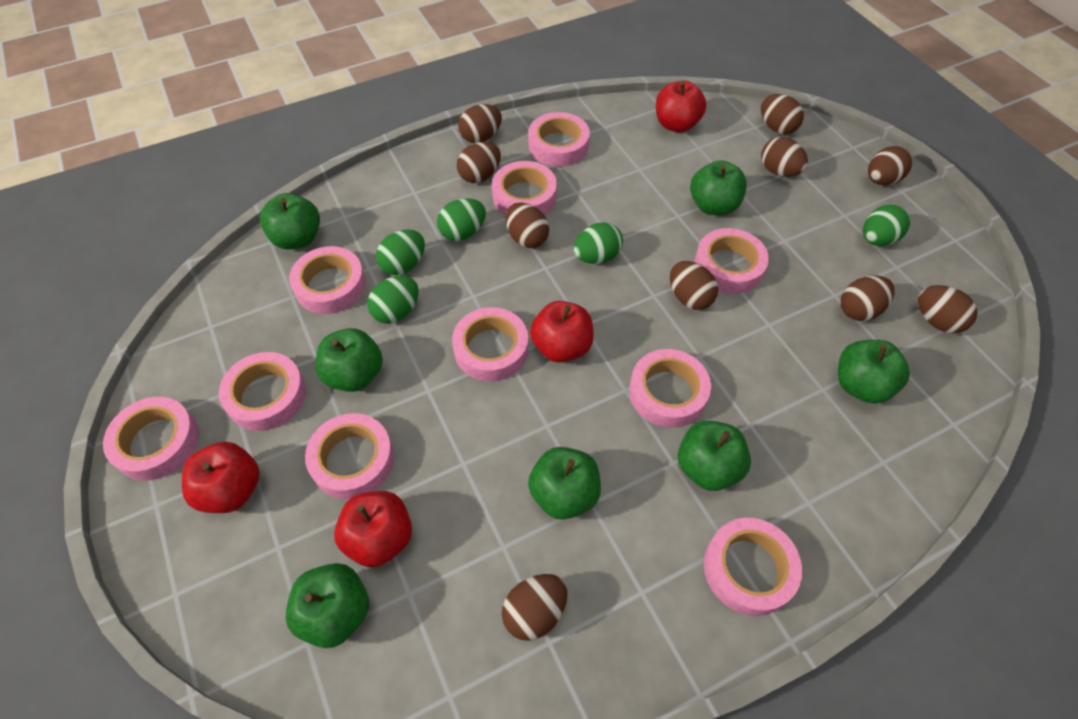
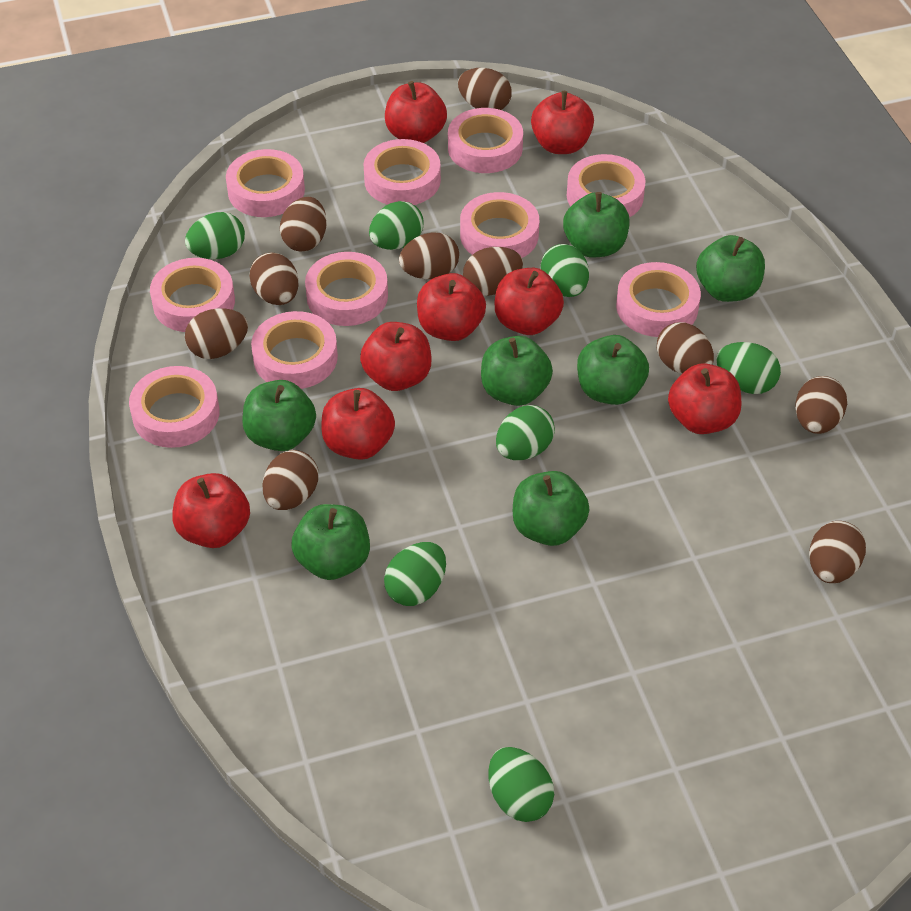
green egg: 5 -> 7
red apple: 4 -> 8

